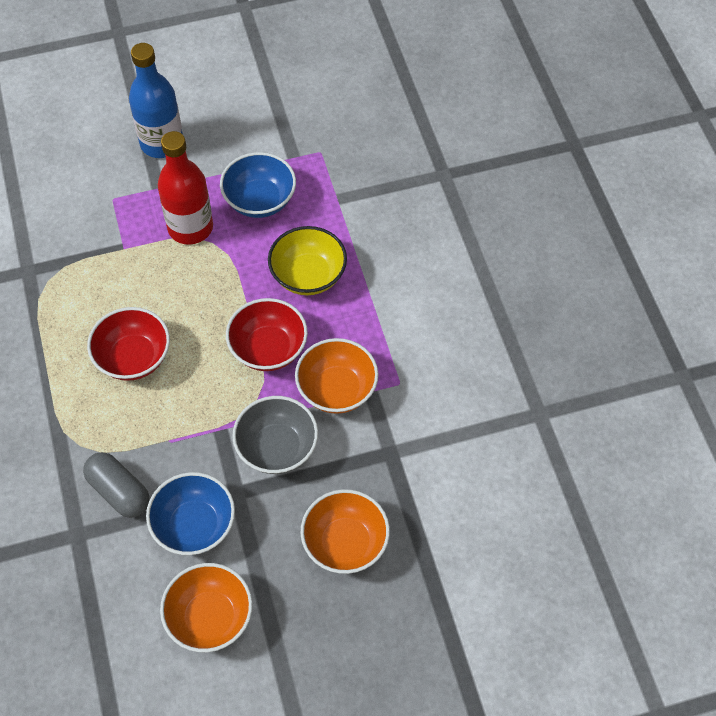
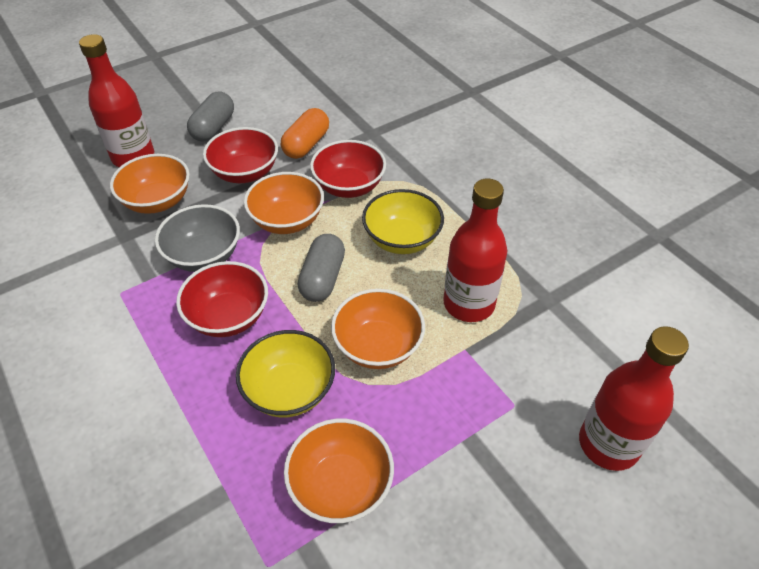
blue bottle: 1 -> 0
blue bowl: 2 -> 0
grey capsule: 1 -> 2
orange bowl: 3 -> 4
orange capsule: 0 -> 1
red bottle: 1 -> 3
red bowl: 2 -> 3
yellow bowl: 1 -> 2

